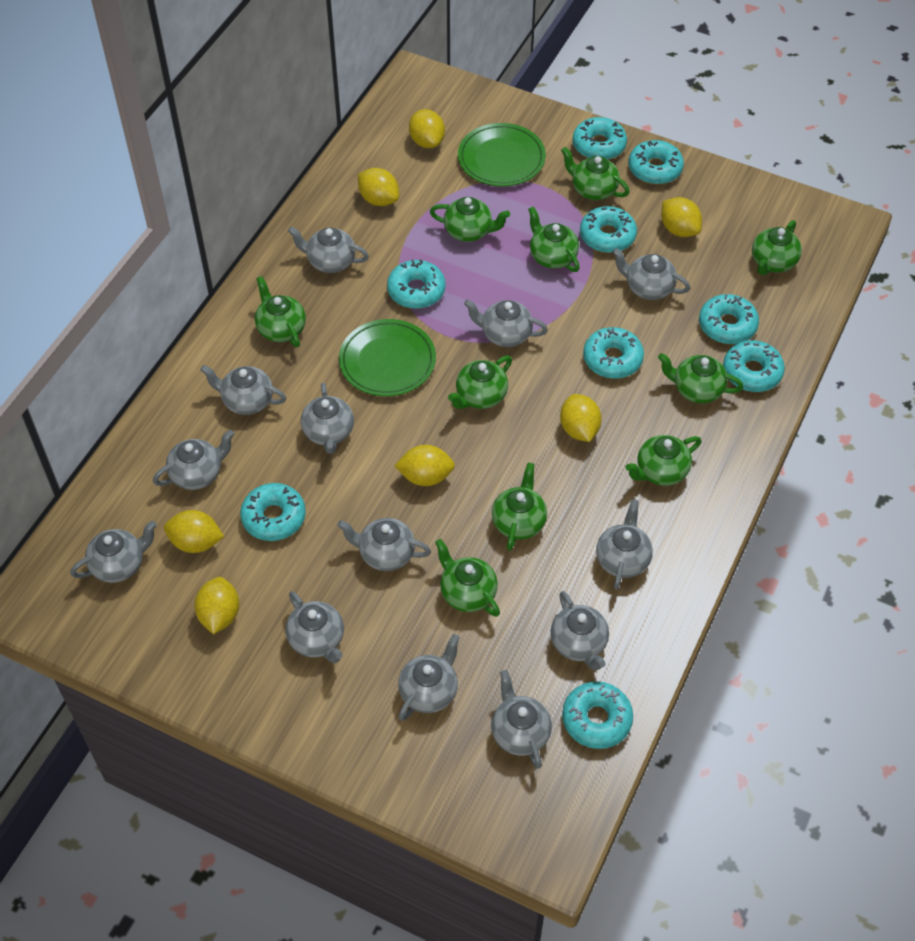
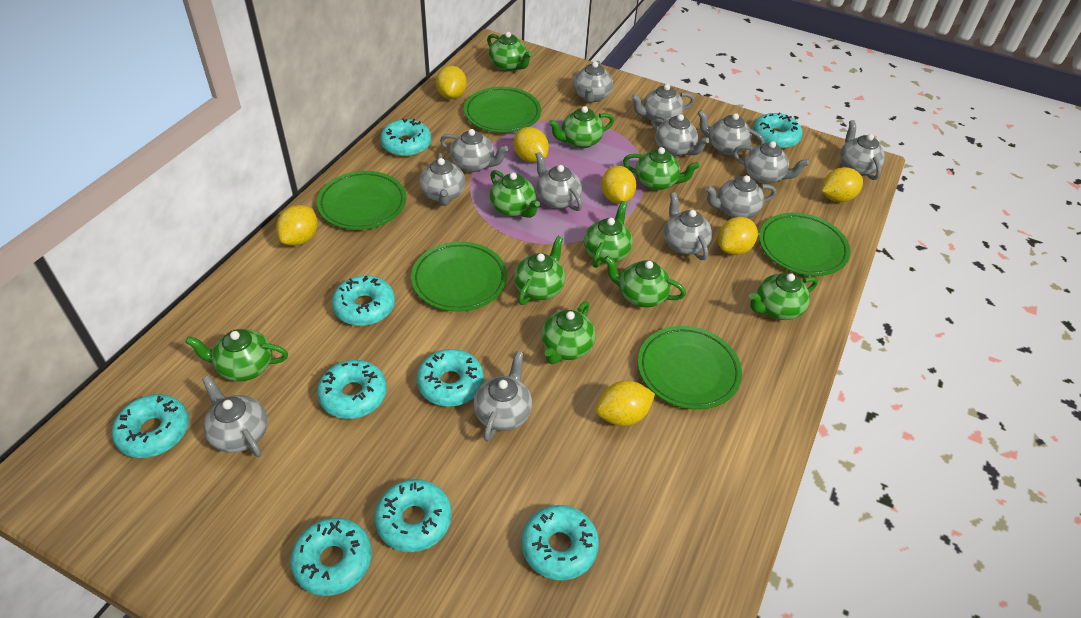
green plate: 2 -> 5

